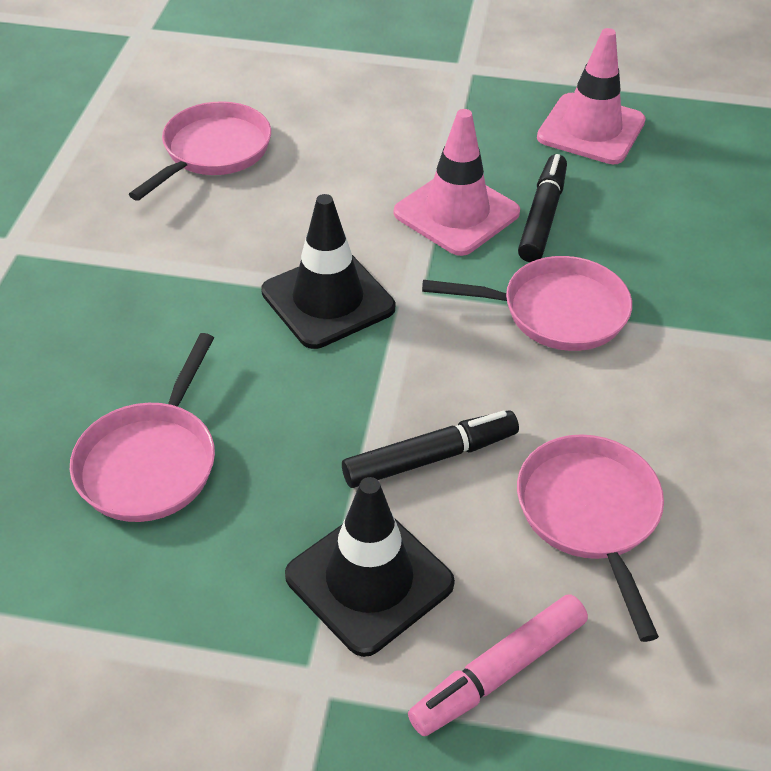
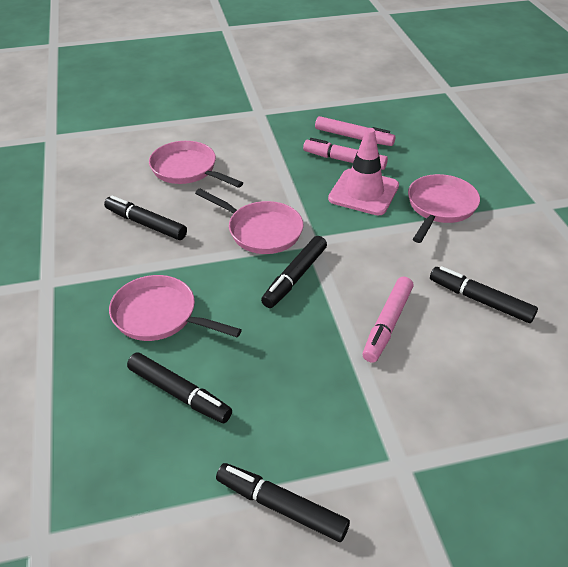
black marker: 2 -> 5
black traffic cone: 2 -> 0
pink marker: 1 -> 3
pink traffic cone: 2 -> 1

